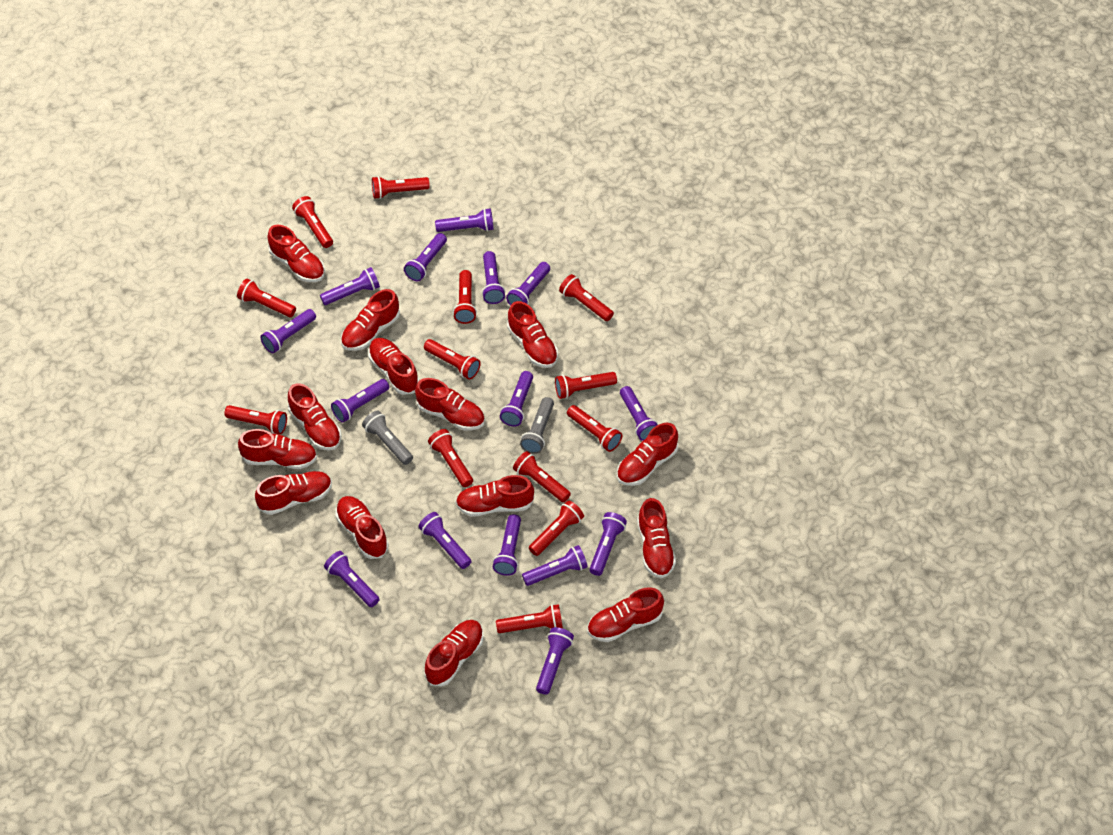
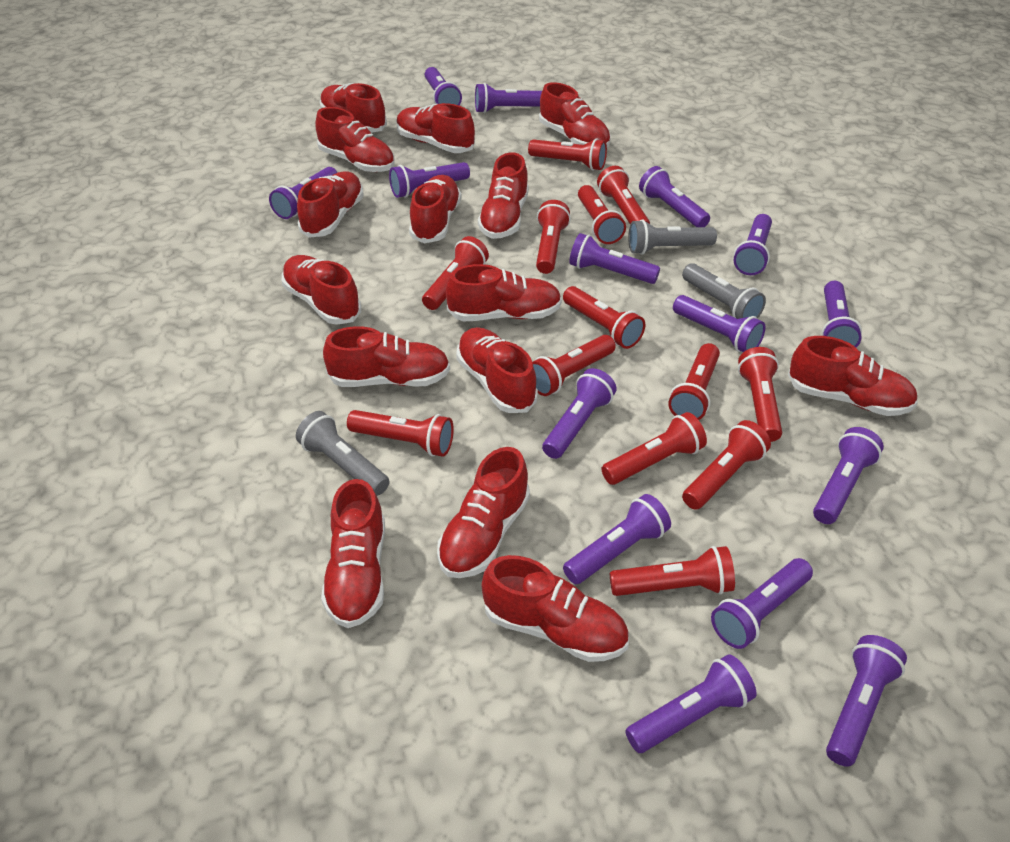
grey flashlight: 2 -> 3
red shoe: 14 -> 15

